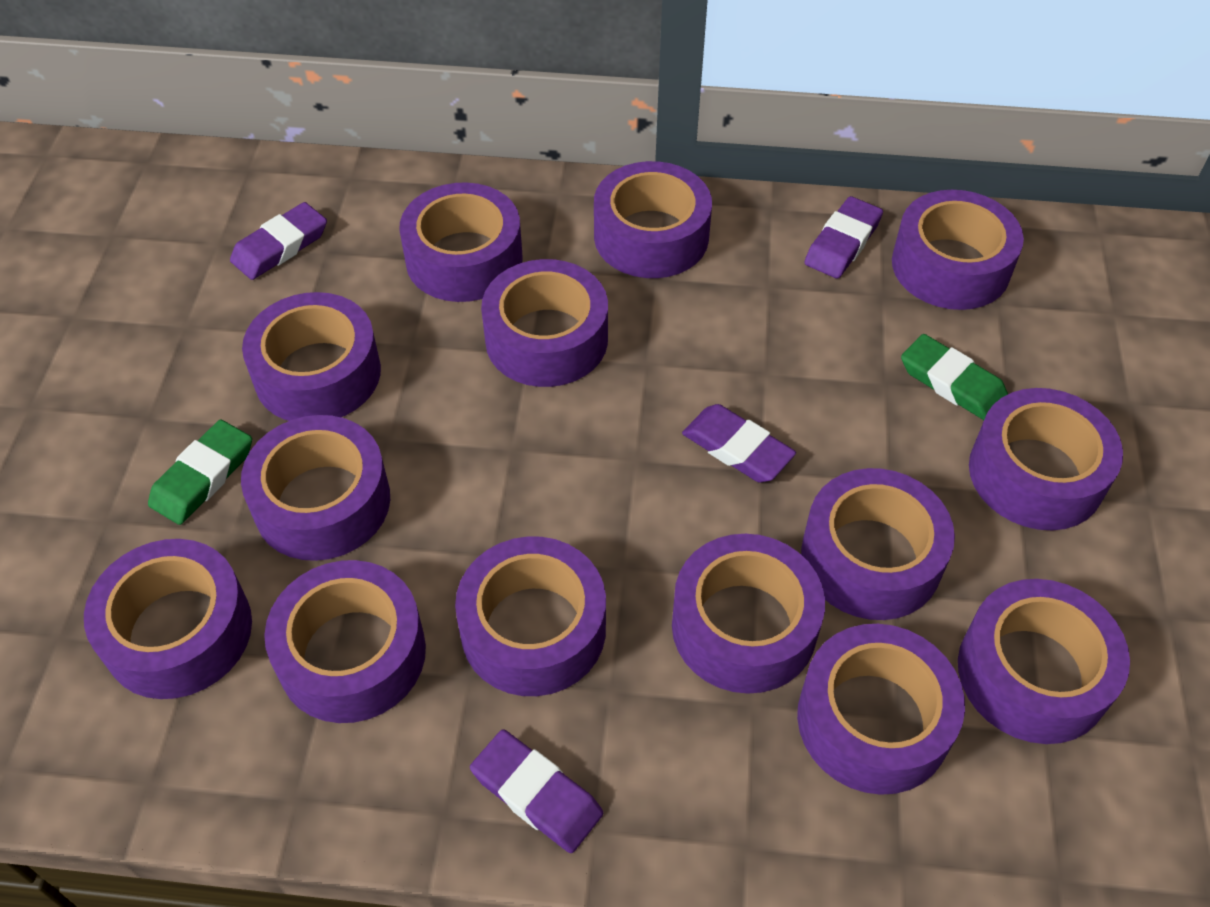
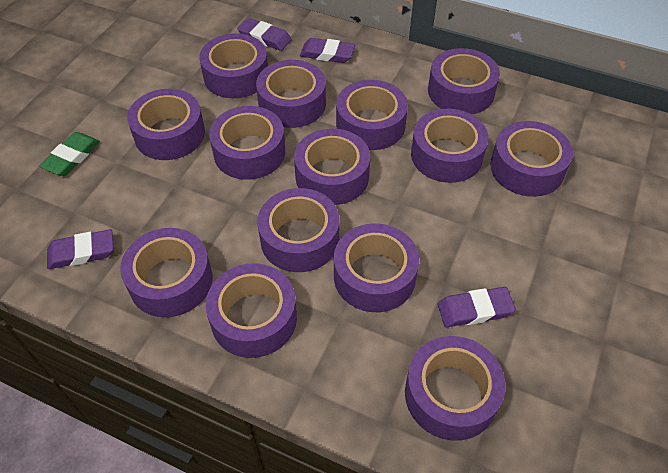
green eraser: 2 -> 1

